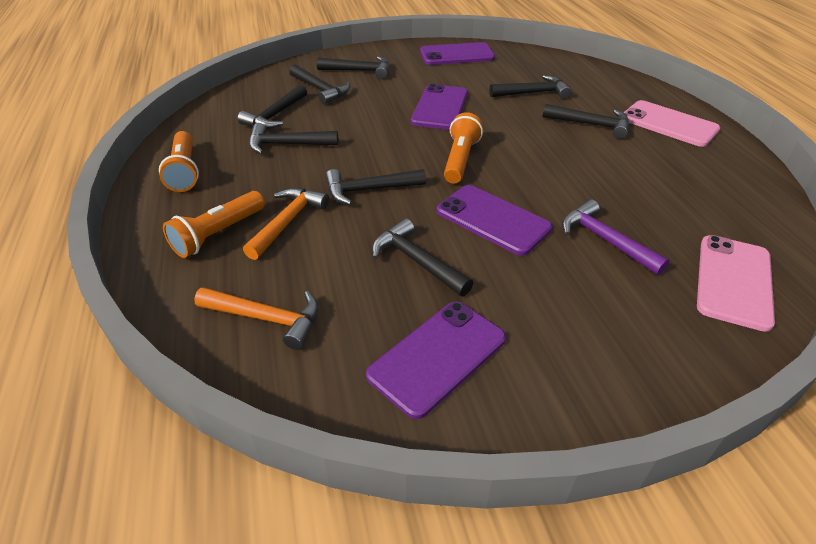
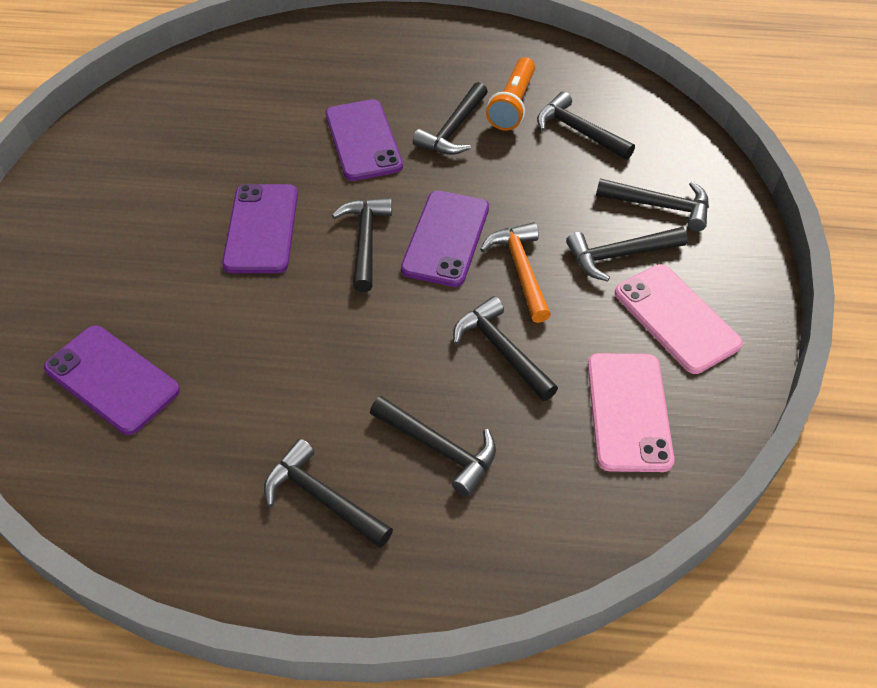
orange flashlight: 3 -> 1
orange hammer: 2 -> 1
purple hammer: 1 -> 0

